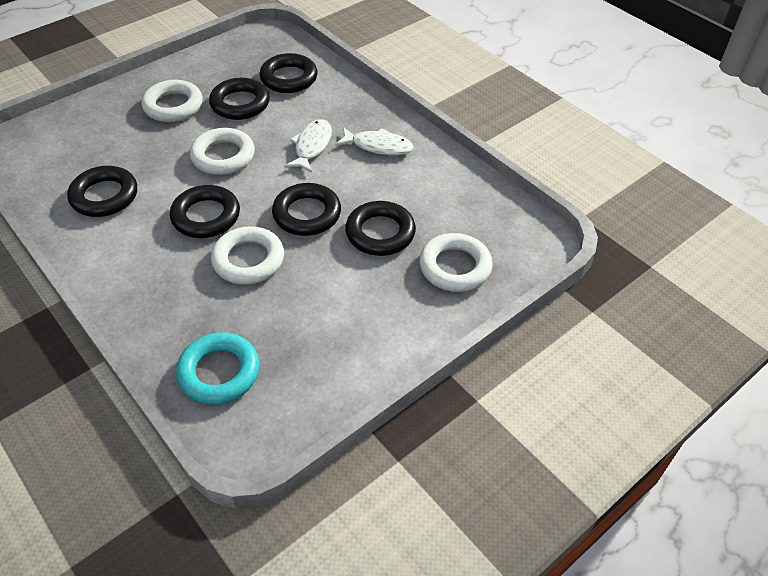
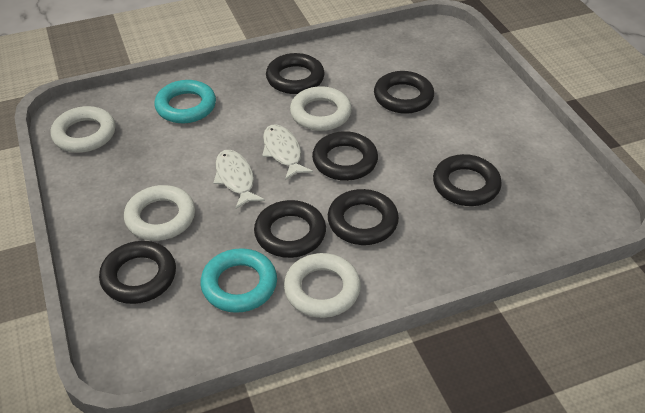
black ring: 6 -> 7
turquoise ring: 1 -> 2

